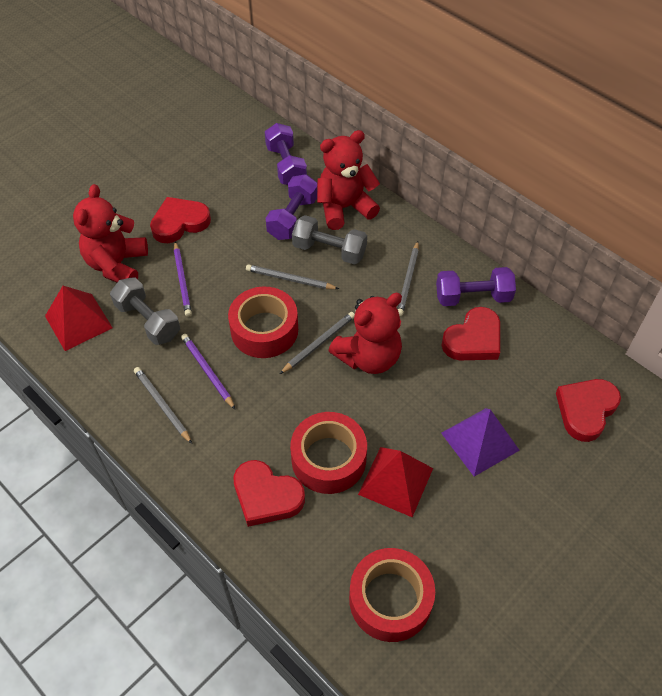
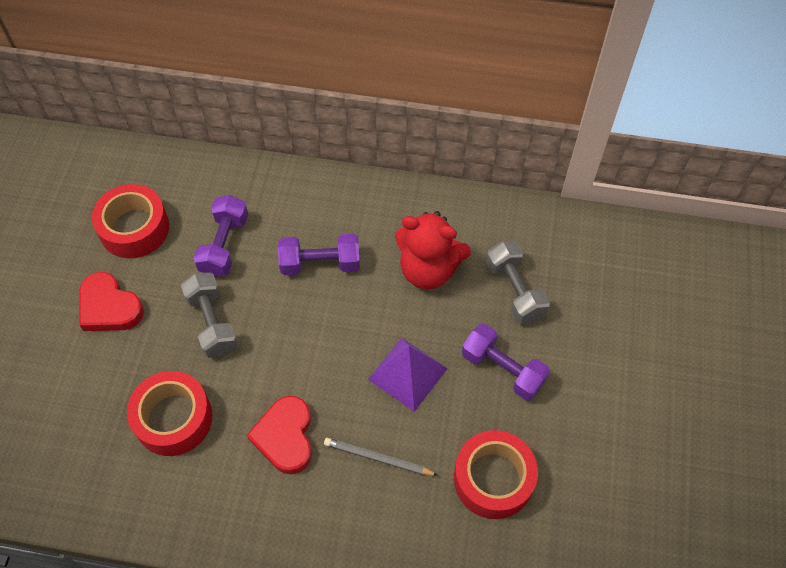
grey pencil: 4 -> 1
purple pencil: 2 -> 0
red heart: 4 -> 2
red pyramid: 2 -> 0
red teddy bear: 3 -> 1

